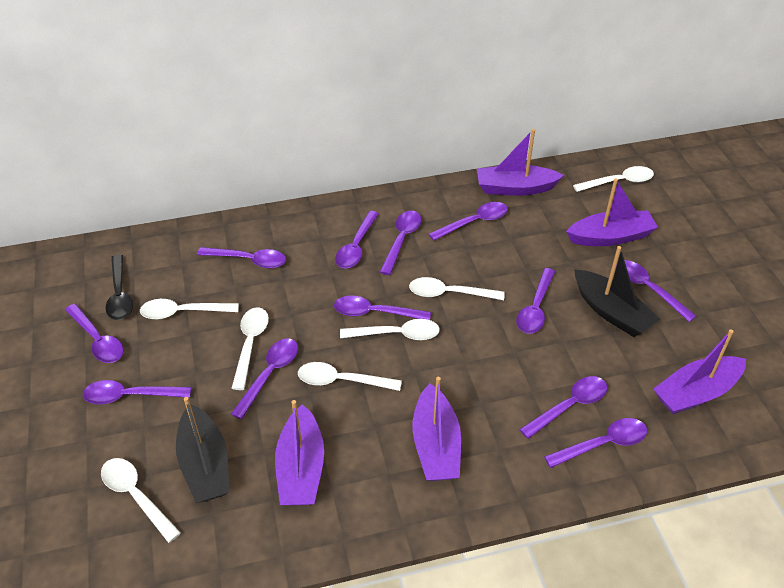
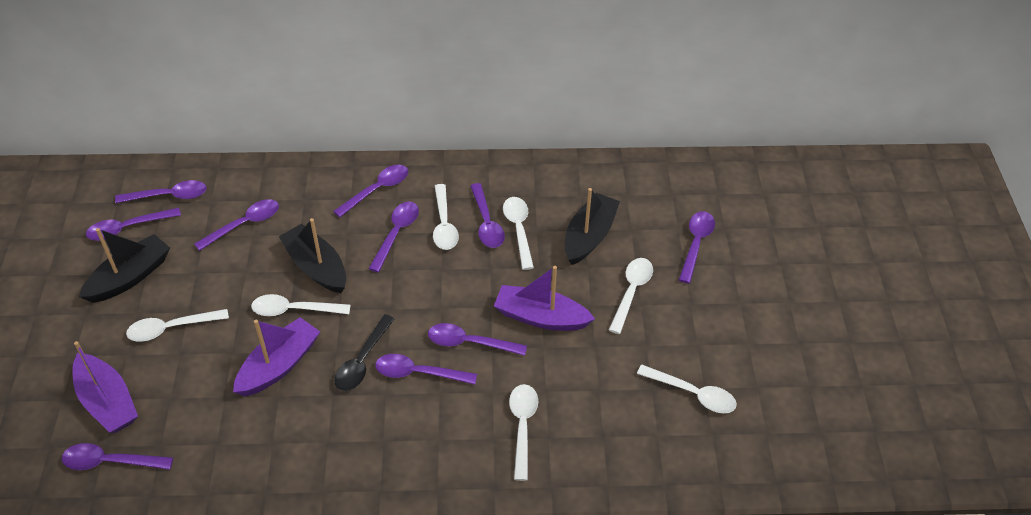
black boat: 2 -> 3
purple boat: 5 -> 3
purple spoon: 12 -> 10

